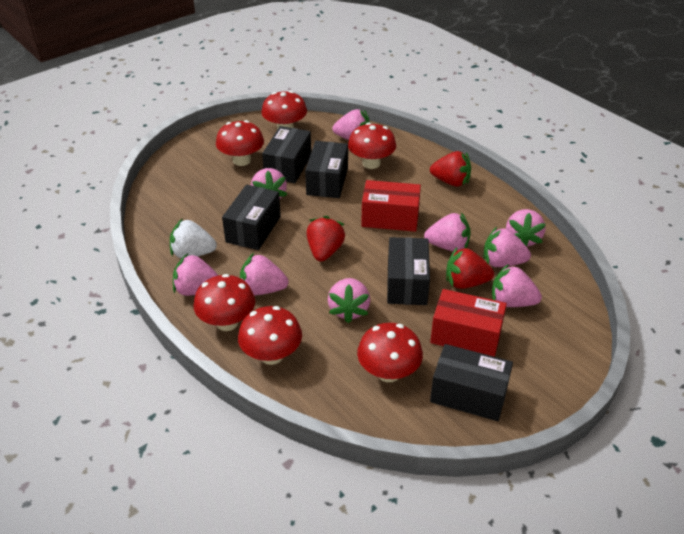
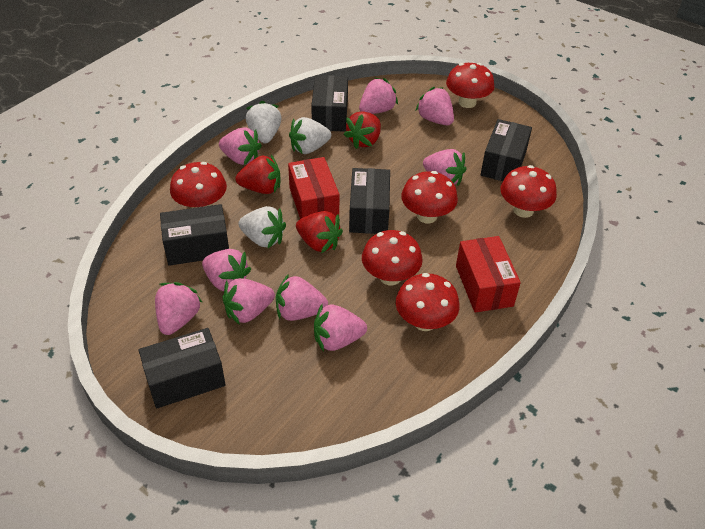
white strawberry: 1 -> 3

